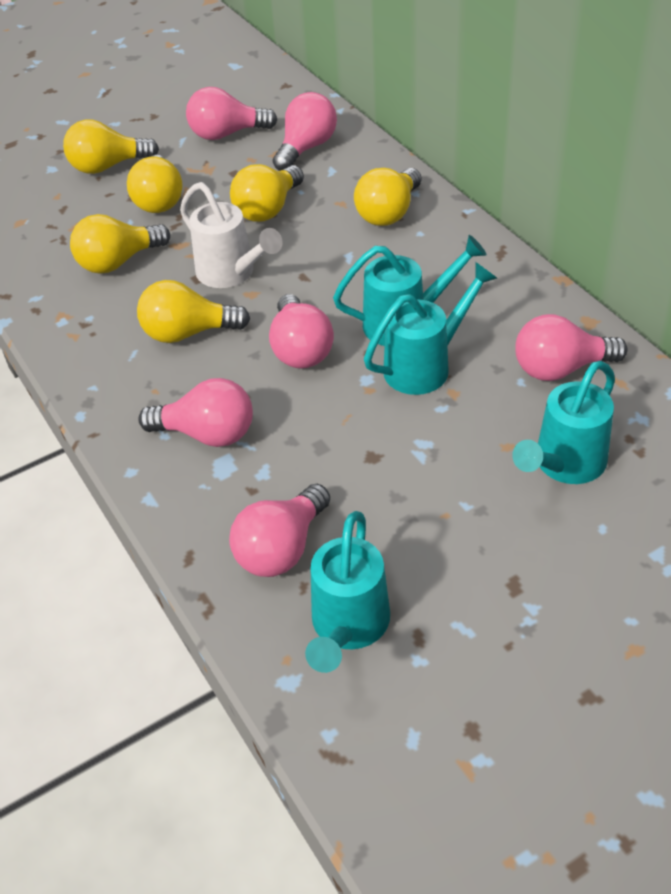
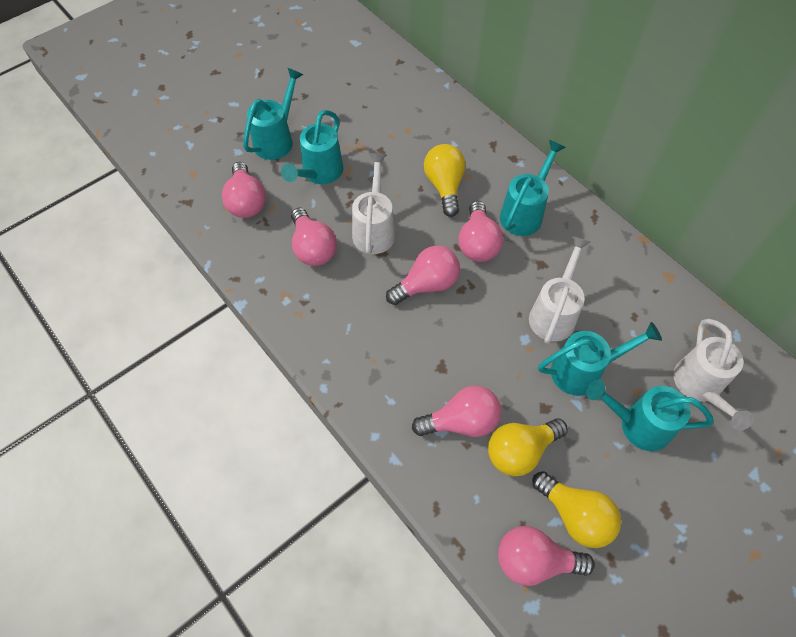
turquoise watering can: 4 -> 5
white watering can: 1 -> 3
yellow light bulb: 6 -> 3

